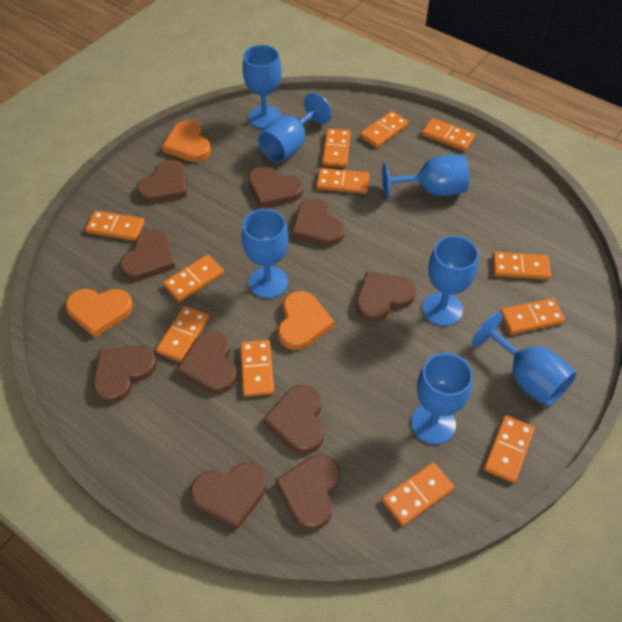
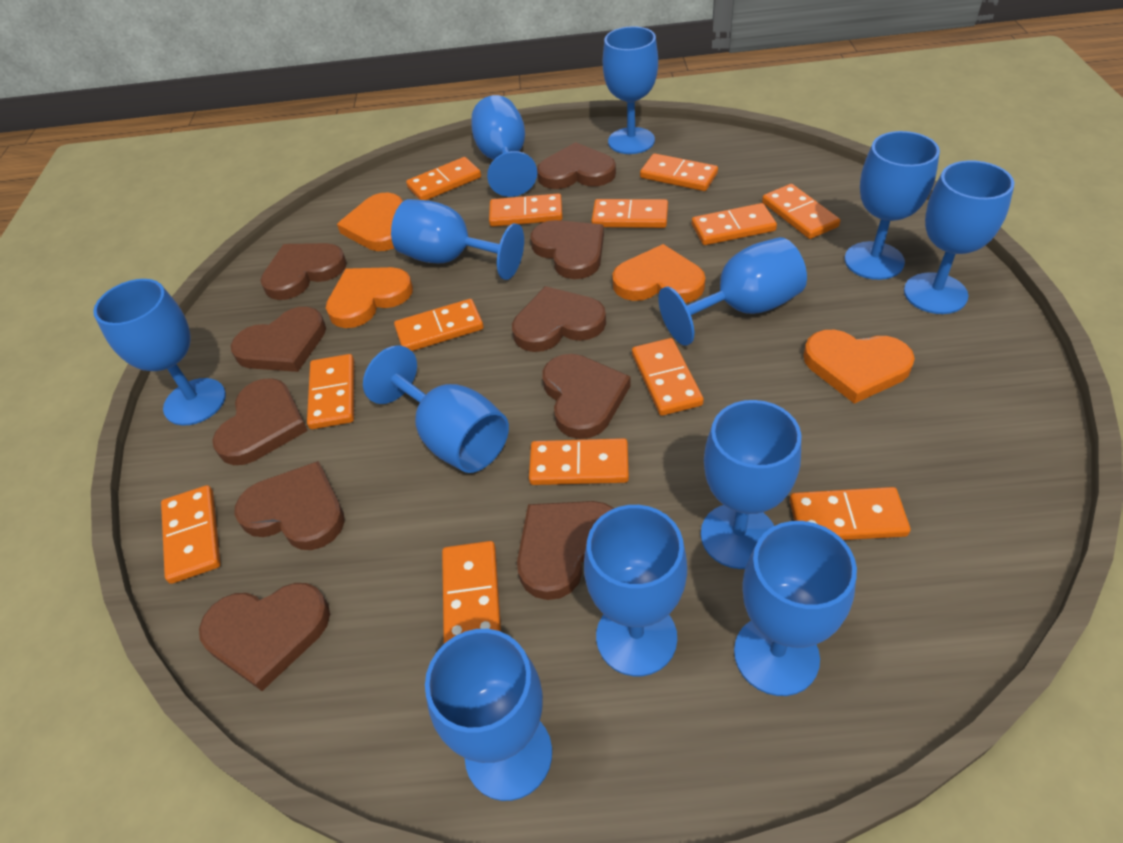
blue goblet: 7 -> 12
orange domino: 12 -> 13
orange heart: 3 -> 4

